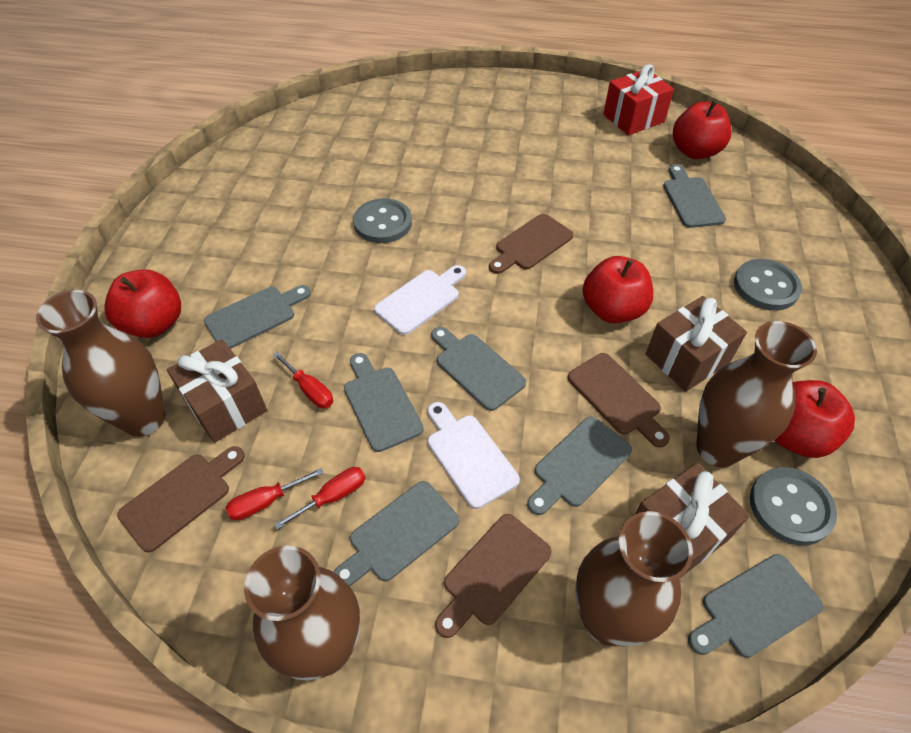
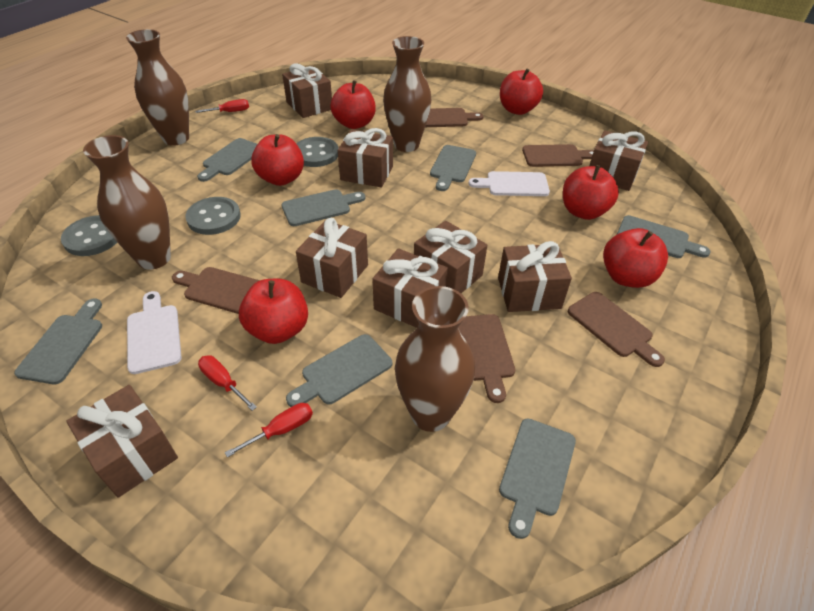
brown cutting board: 4 -> 5
brown gift: 3 -> 8
red apple: 4 -> 6
red gift: 1 -> 0

